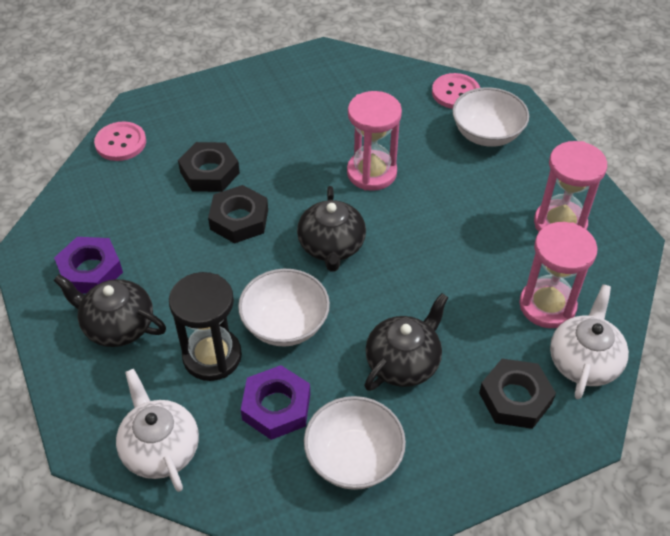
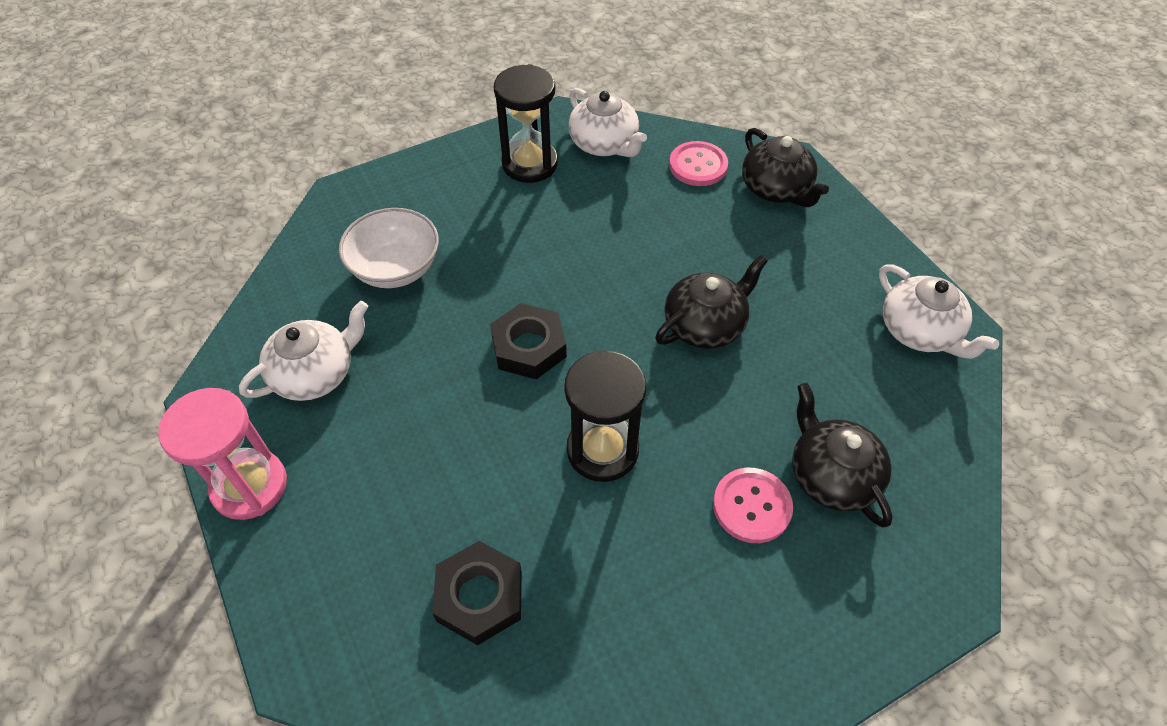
black hourglass: 1 -> 2
black nut: 3 -> 2
pink hourglass: 3 -> 1
purple nut: 2 -> 0
white bowl: 3 -> 1
white teapot: 2 -> 3

